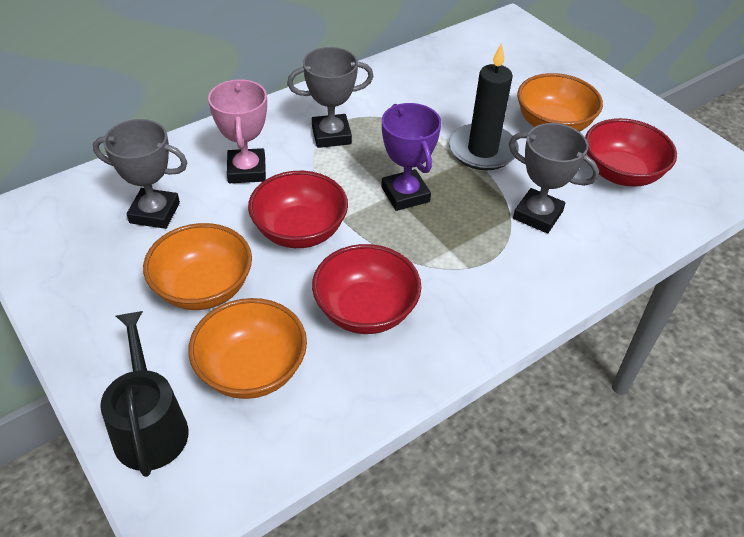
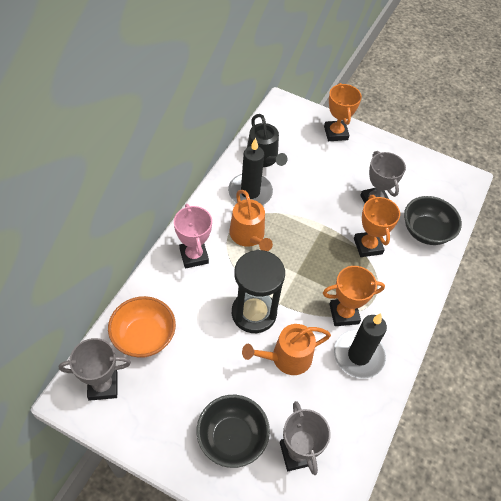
black bowl: 0 -> 2
black candle: 1 -> 2
black hourglass: 0 -> 1
orange bowl: 3 -> 1
orange trophy: 0 -> 3
orange watering can: 0 -> 2
purple trophy: 1 -> 0
red bowl: 3 -> 0

